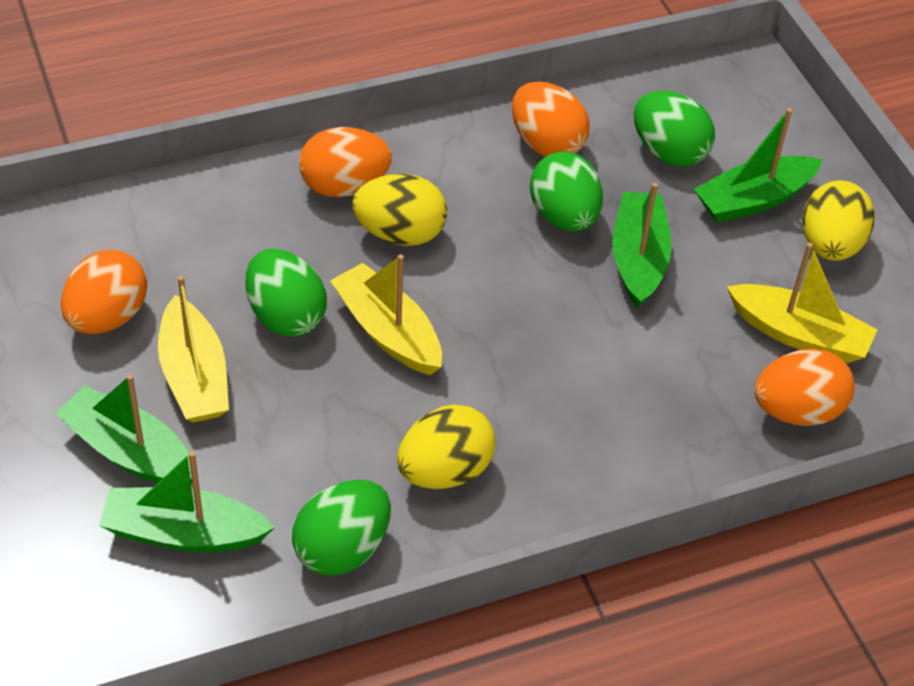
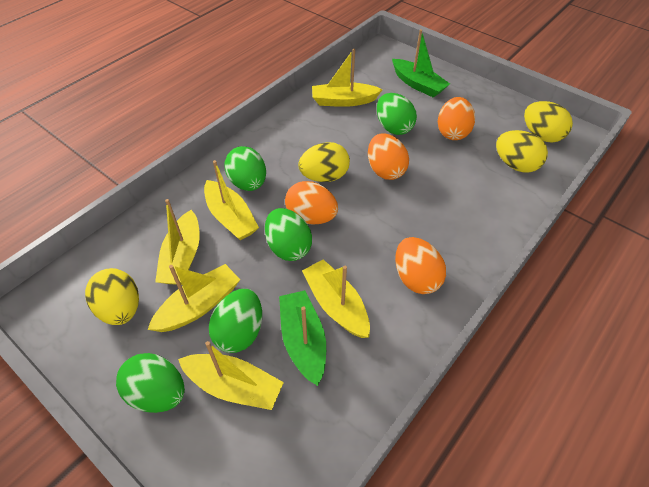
green boat: 4 -> 2
green egg: 4 -> 5
yellow boat: 3 -> 6
yellow egg: 3 -> 4

